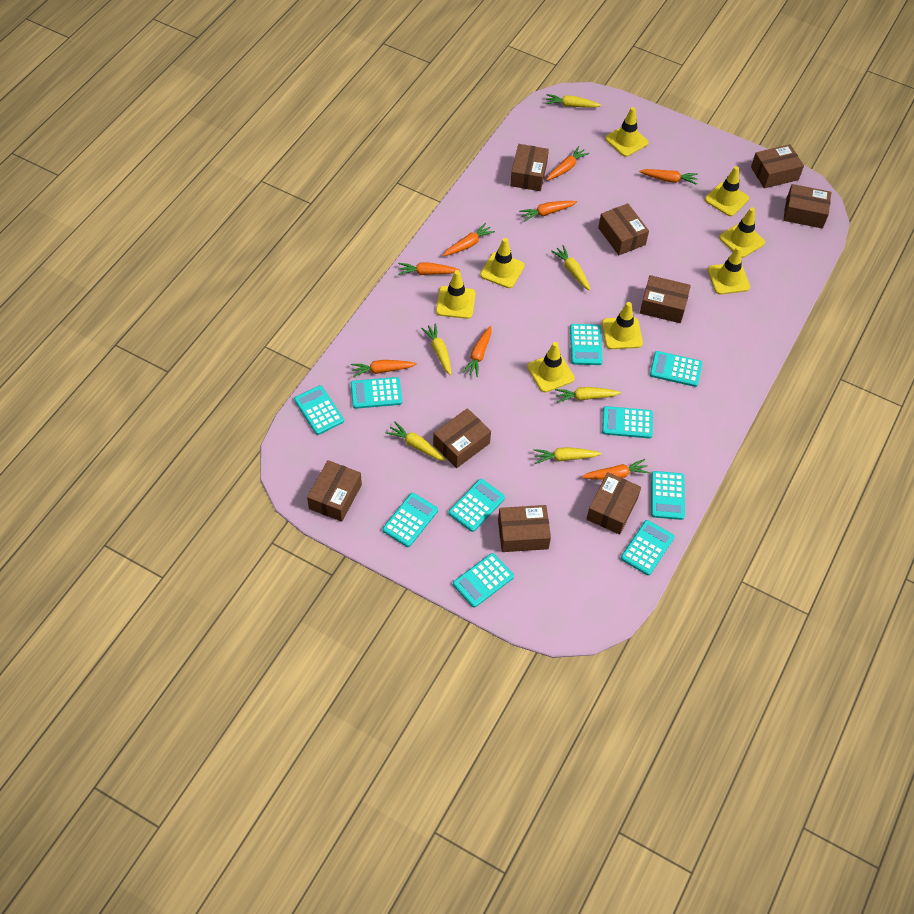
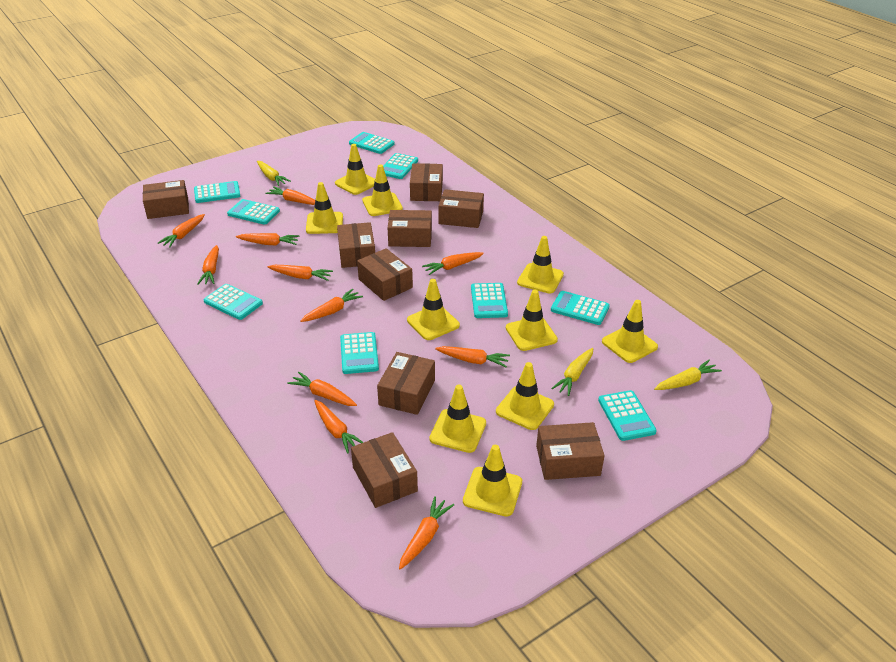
orange carrot: 8 -> 11
turquoise calculator: 10 -> 9
yellow carrot: 6 -> 3
yellow traffic cone: 8 -> 10

